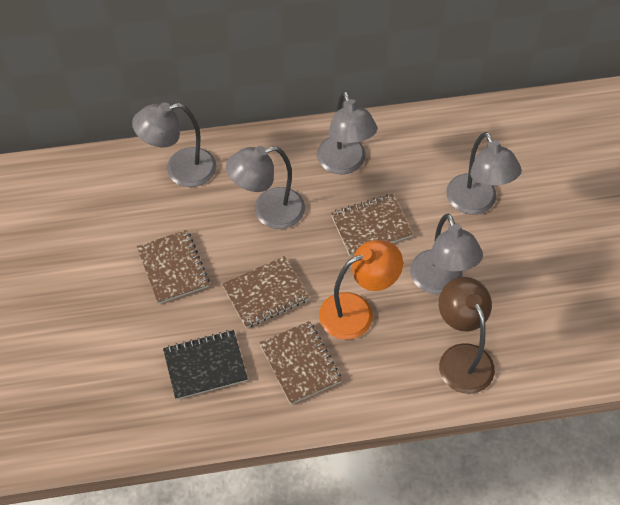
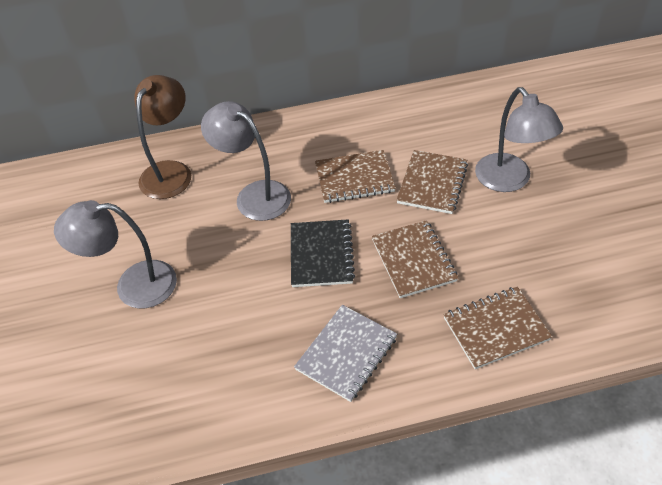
grey lamp: 5 -> 3
grey notebook: 0 -> 1
orange lamp: 1 -> 0

